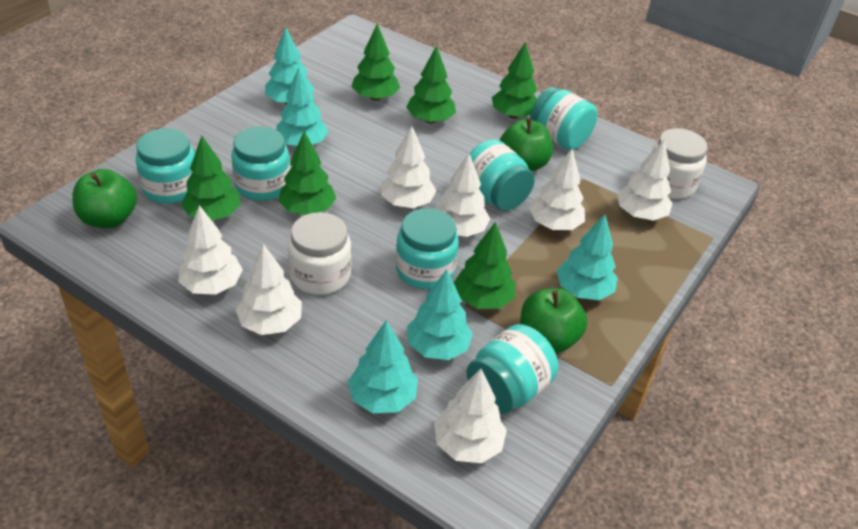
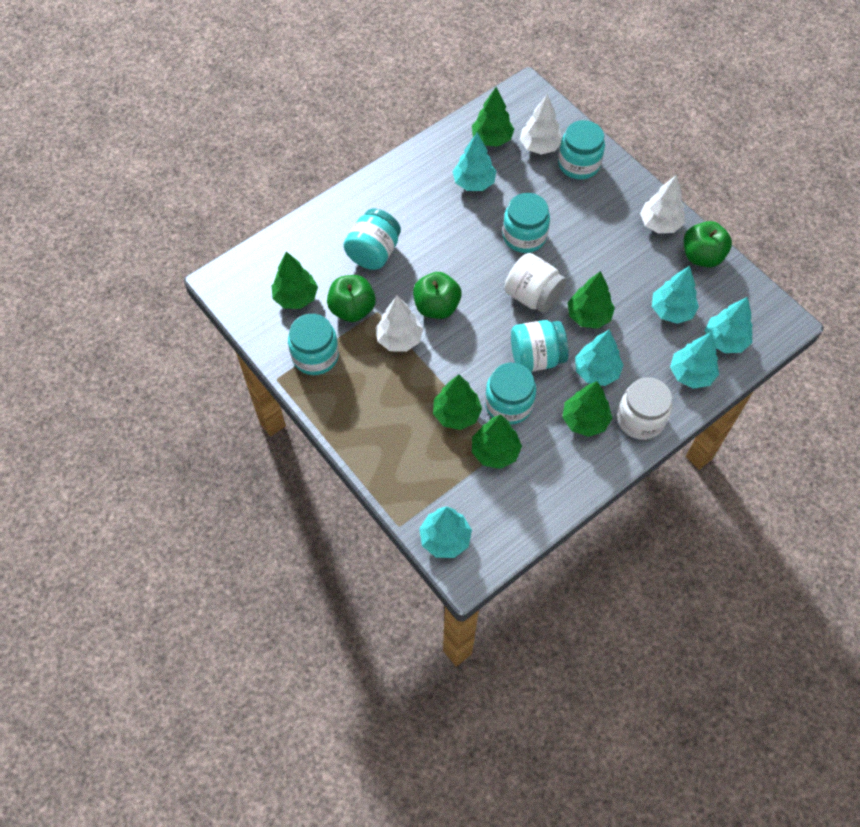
turquoise tree: 5 -> 6
white tree: 7 -> 3

